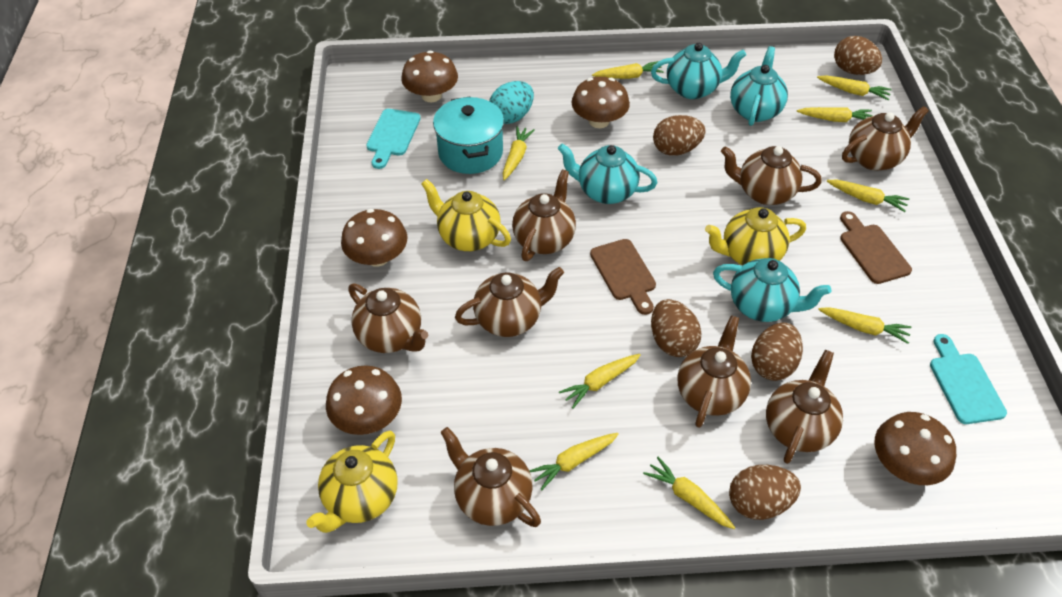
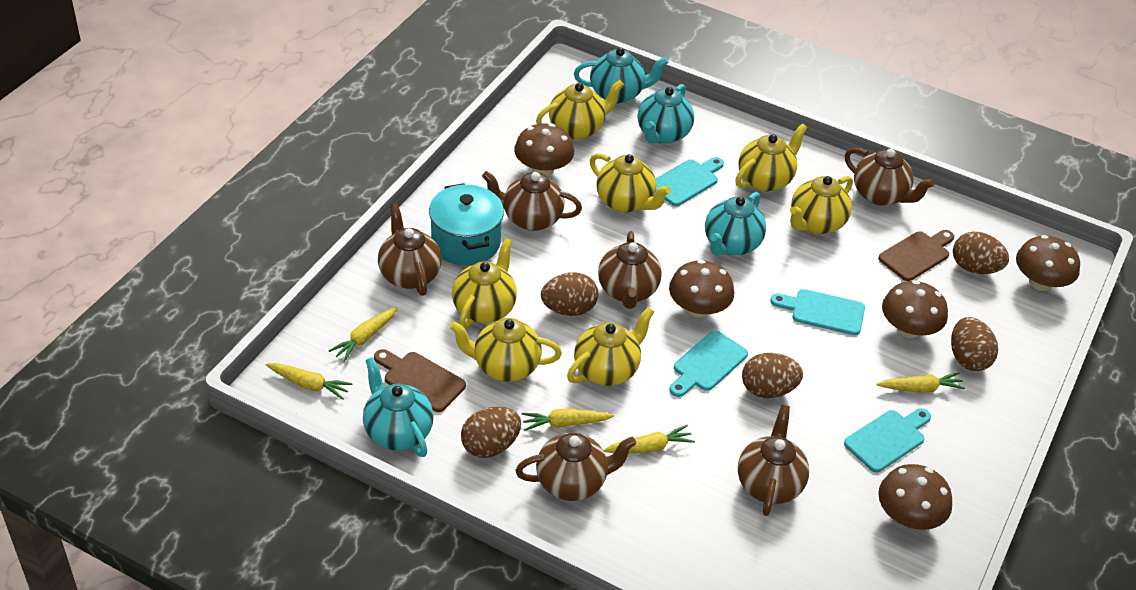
brown teapot: 8 -> 6
turquoise cutting board: 2 -> 4
turquoise egg: 1 -> 0
yellow carrot: 9 -> 5
yellow teapot: 3 -> 7

